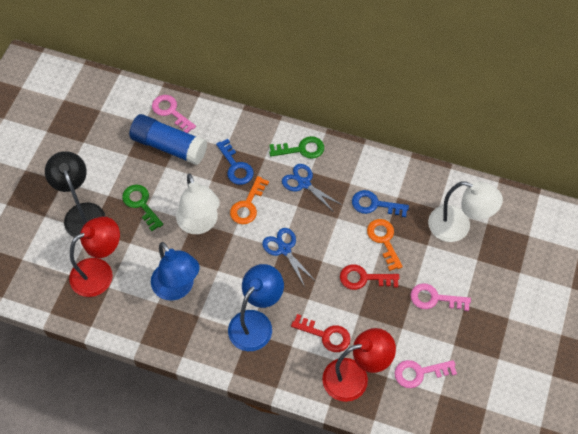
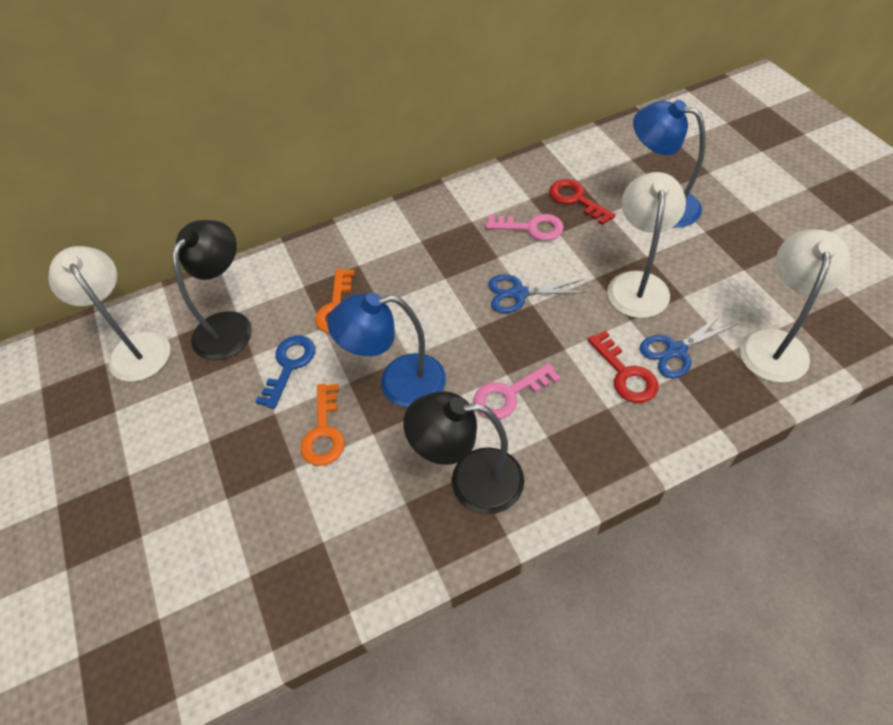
black lamp: 1 -> 2
blue glue stick: 1 -> 0
blue key: 2 -> 1
green key: 2 -> 0
pink key: 3 -> 2
red lamp: 2 -> 0
white lamp: 2 -> 3

